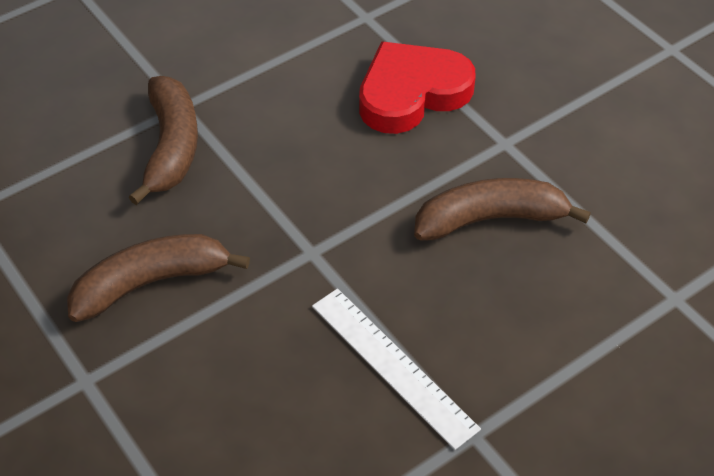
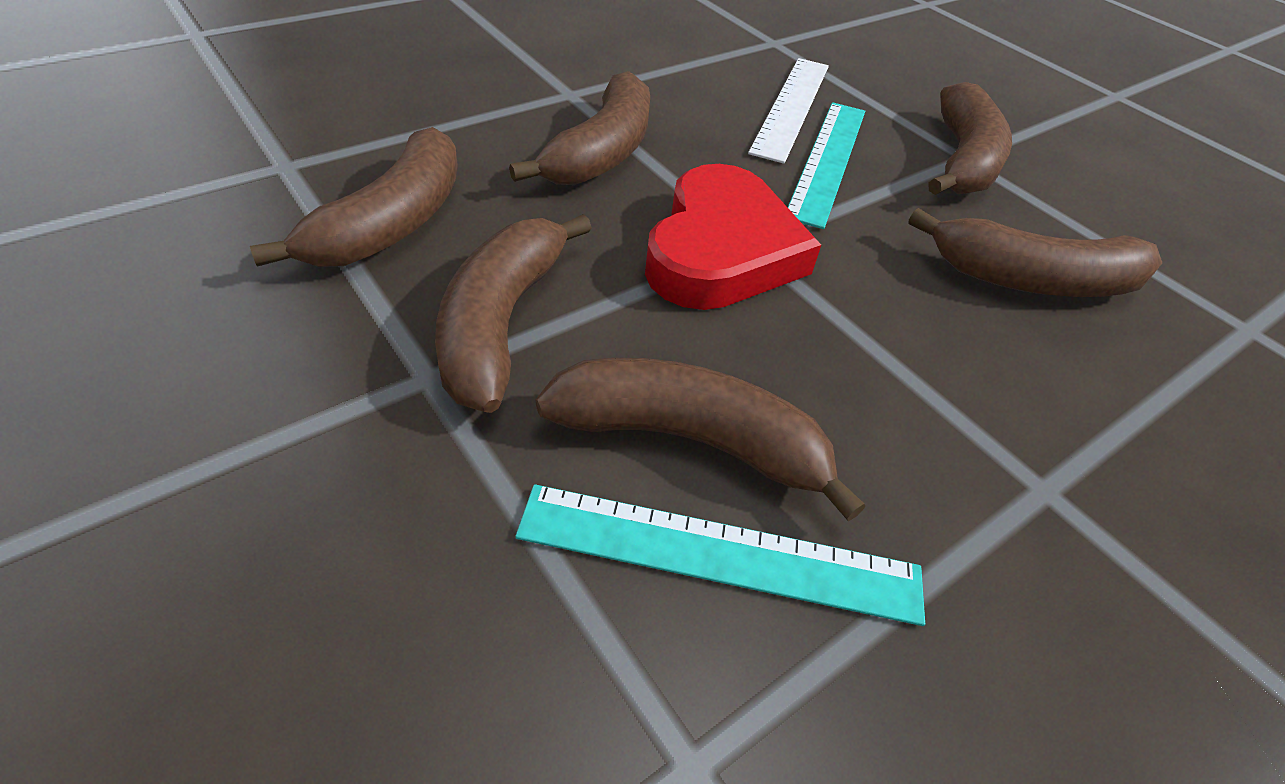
brown banana: 3 -> 6
turquoise ruler: 0 -> 2

